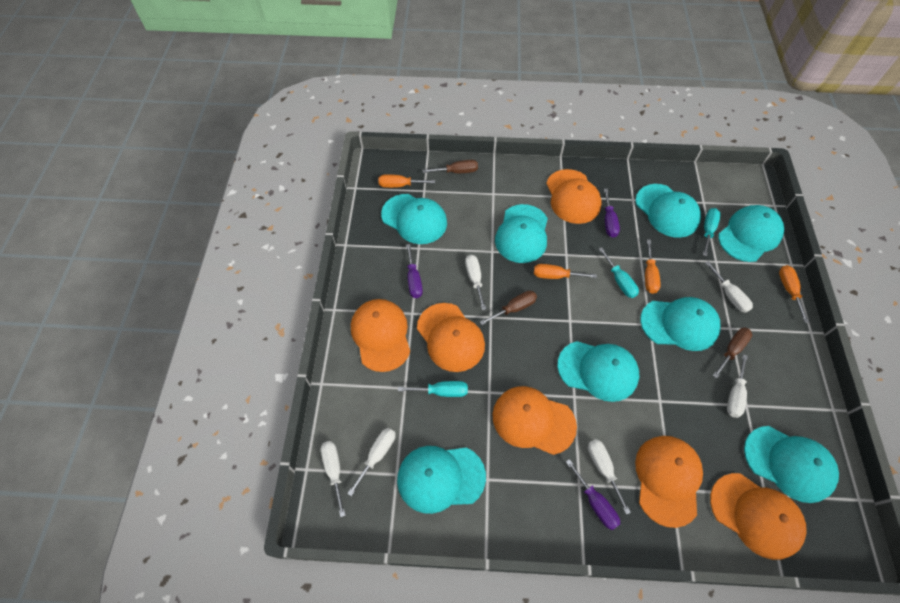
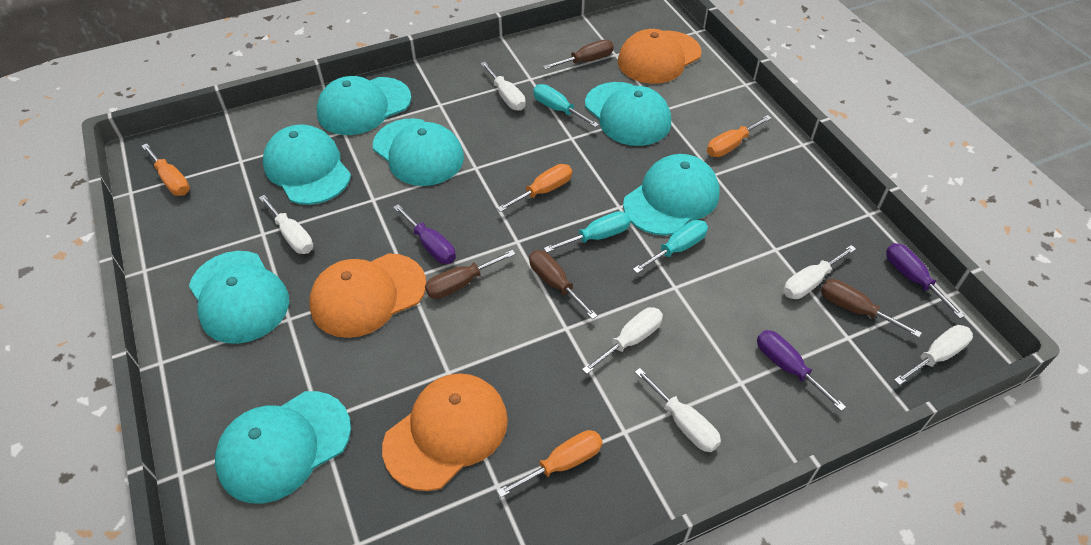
brown screwdriver: 3 -> 4
orange cap: 6 -> 3
turquoise cap: 8 -> 7

